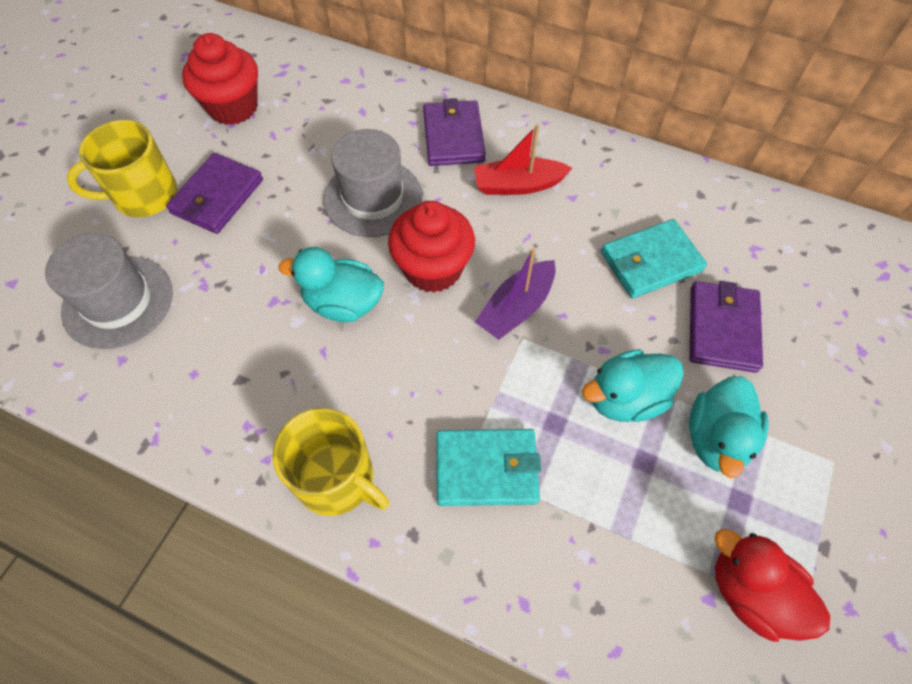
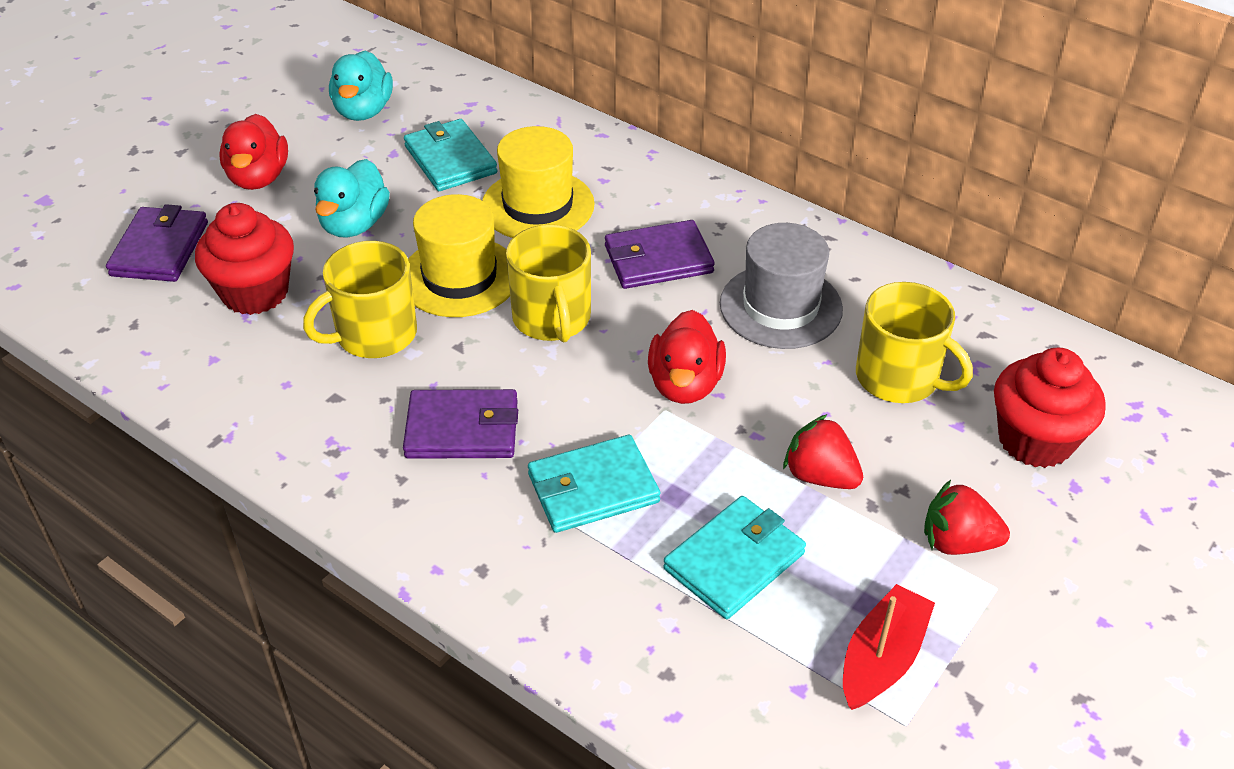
grey hat: 2 -> 1
purple boat: 1 -> 0
red duck: 1 -> 2
red strawberry: 0 -> 2
turquoise duck: 3 -> 2
turquoise wallet: 2 -> 3
yellow hat: 0 -> 2
yellow mug: 2 -> 3

